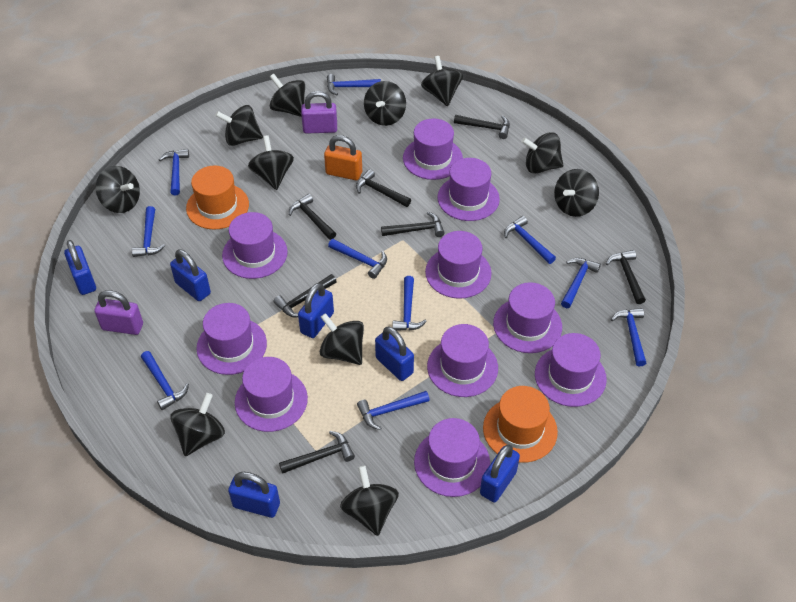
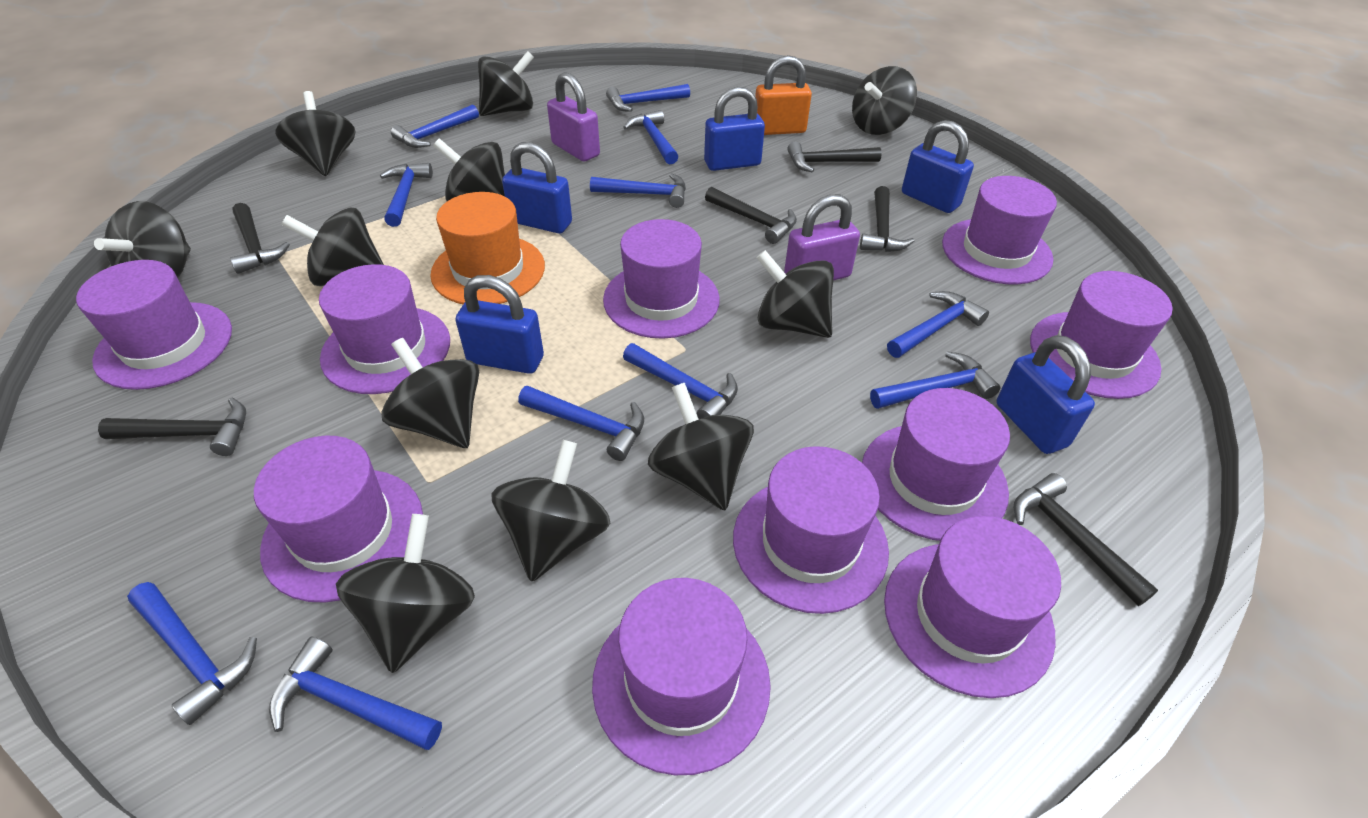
black hammer: 7 -> 6
blue hammer: 10 -> 11
blue padlock: 6 -> 5
orange hat: 2 -> 1

